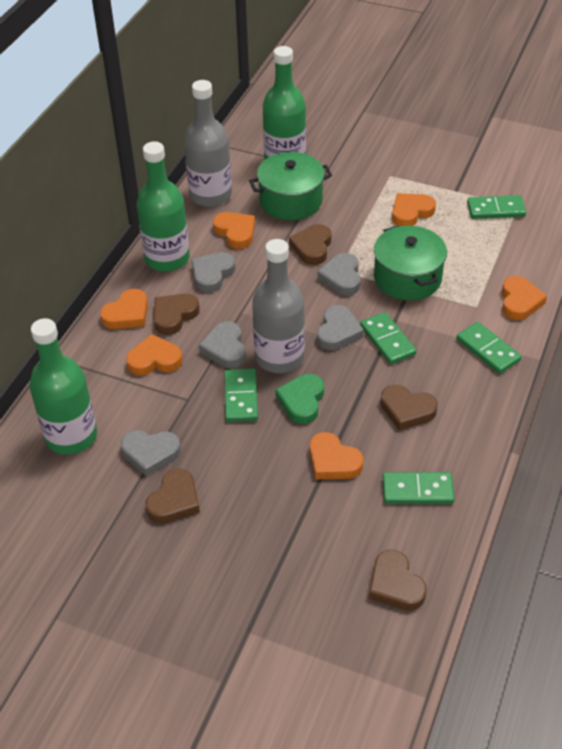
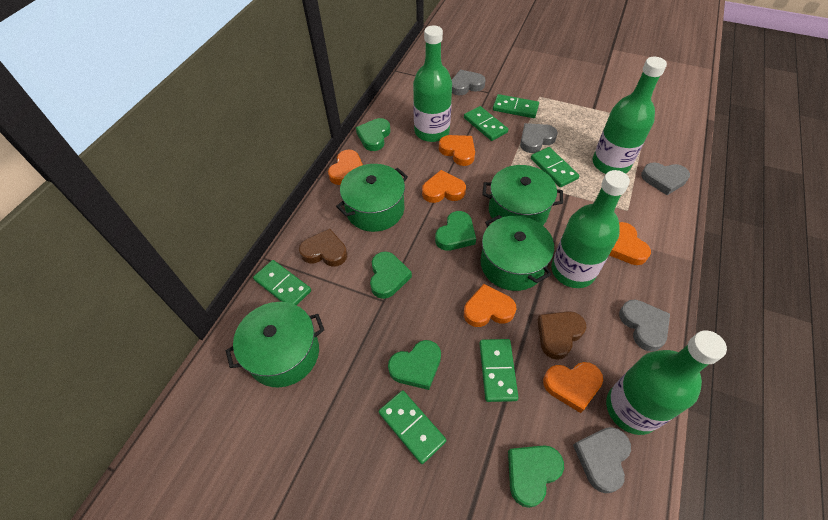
brown heart: 5 -> 2
green bottle: 3 -> 4
green domino: 5 -> 6
green heart: 1 -> 5
green pot: 2 -> 4
grey bottle: 2 -> 0

